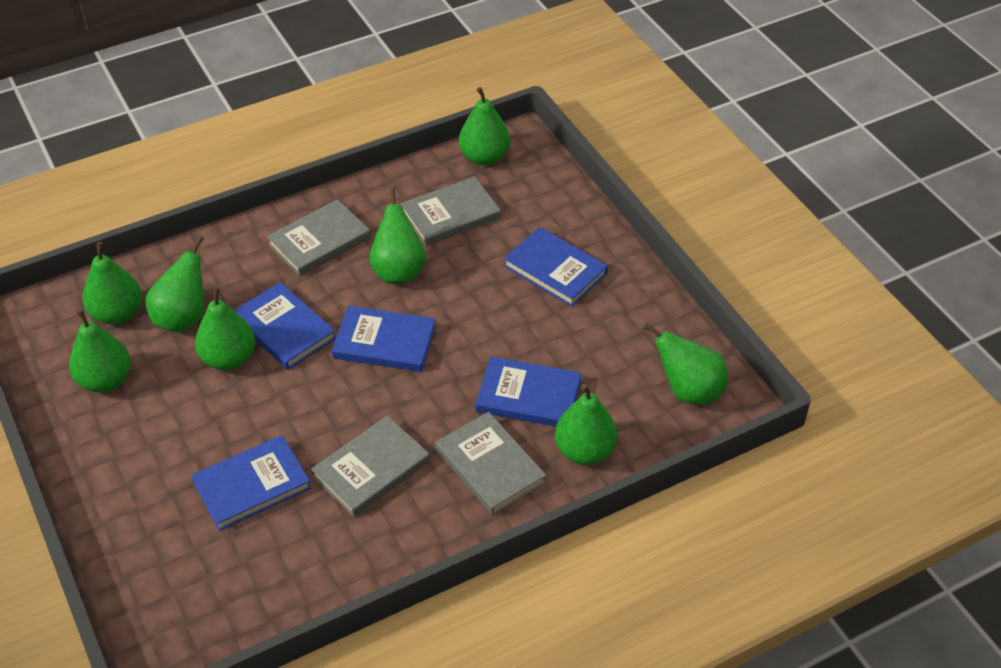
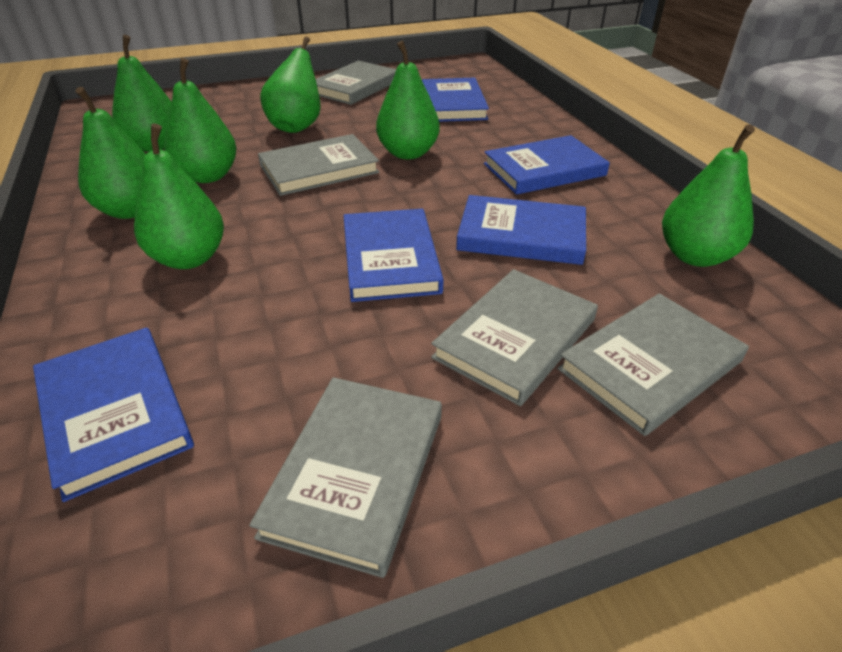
green pear: 8 -> 7
grey book: 4 -> 5

